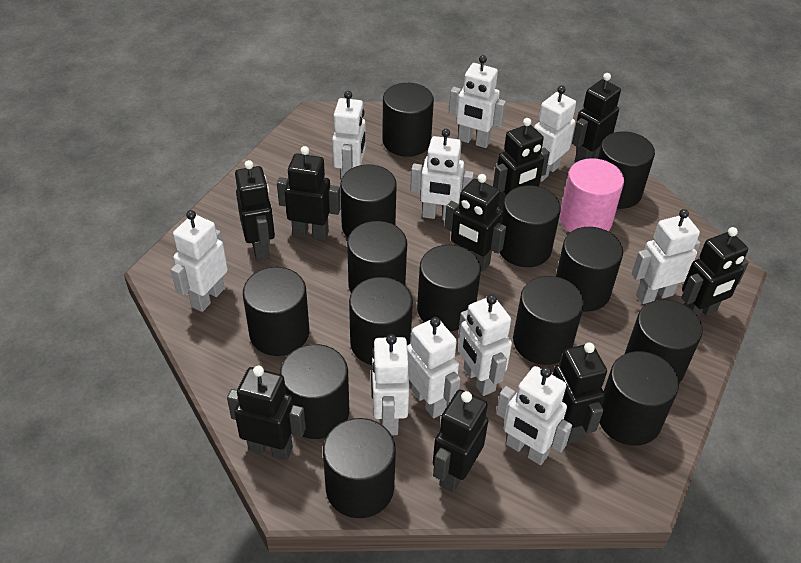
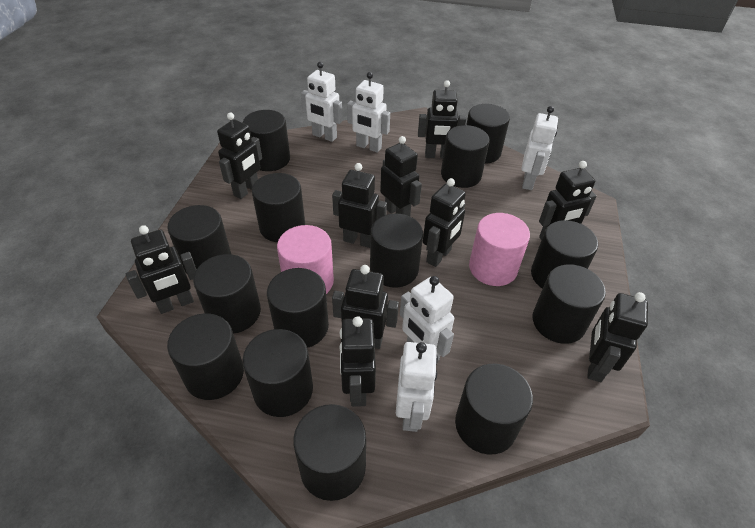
black robot: 9 -> 10
pink cylinder: 1 -> 2
white robot: 10 -> 5

